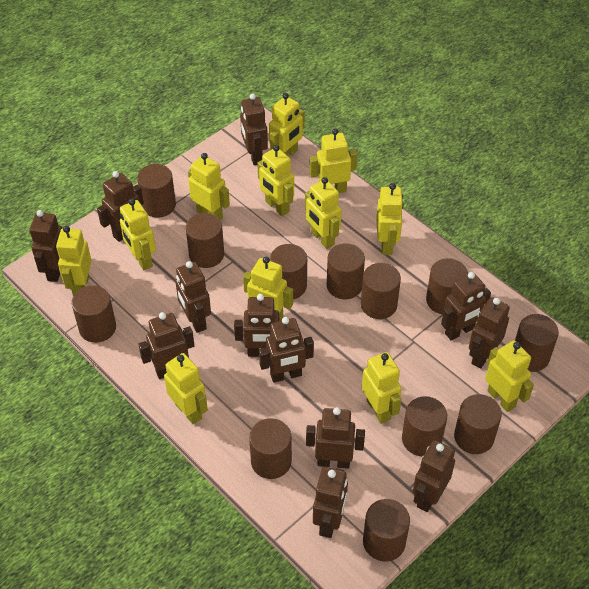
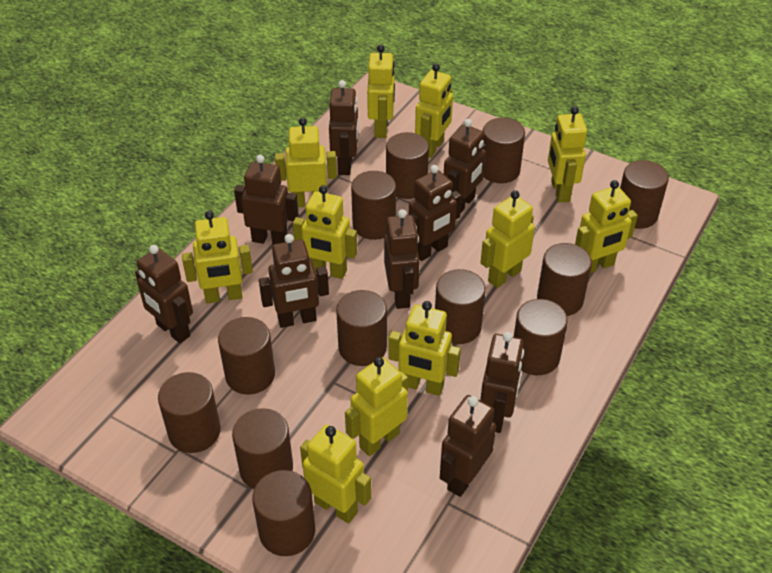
brown robot: 12 -> 9
yellow robot: 12 -> 11

